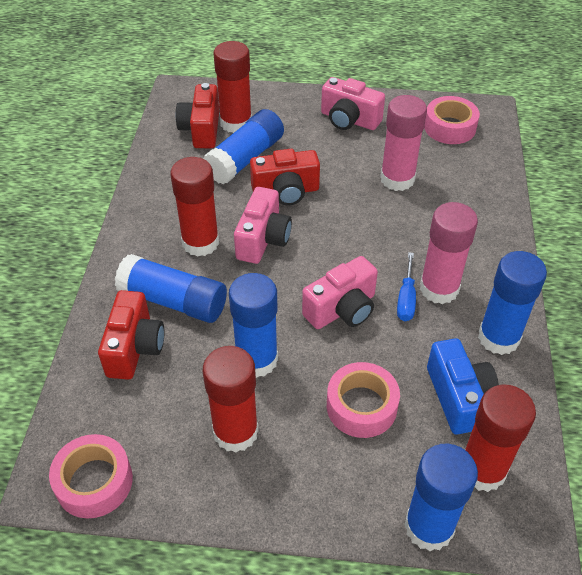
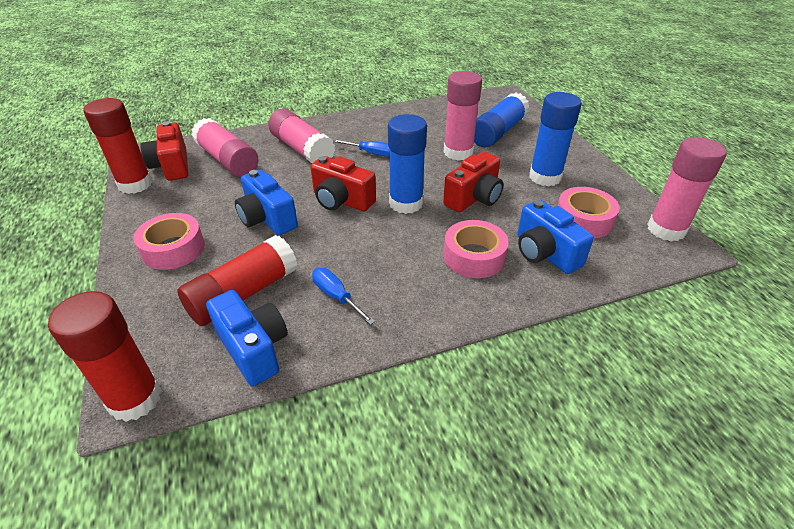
blue camera: 1 -> 3
blue glue stick: 5 -> 3
blue screwdriver: 1 -> 2
pink camera: 3 -> 0
pink glue stick: 2 -> 4
red glue stick: 4 -> 3

